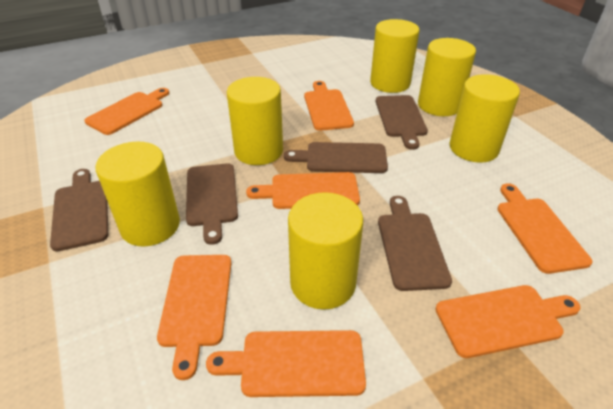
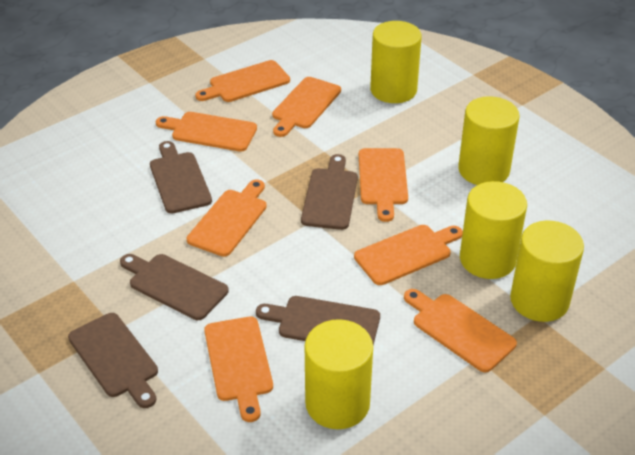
orange cutting board: 7 -> 8
yellow cylinder: 6 -> 5

